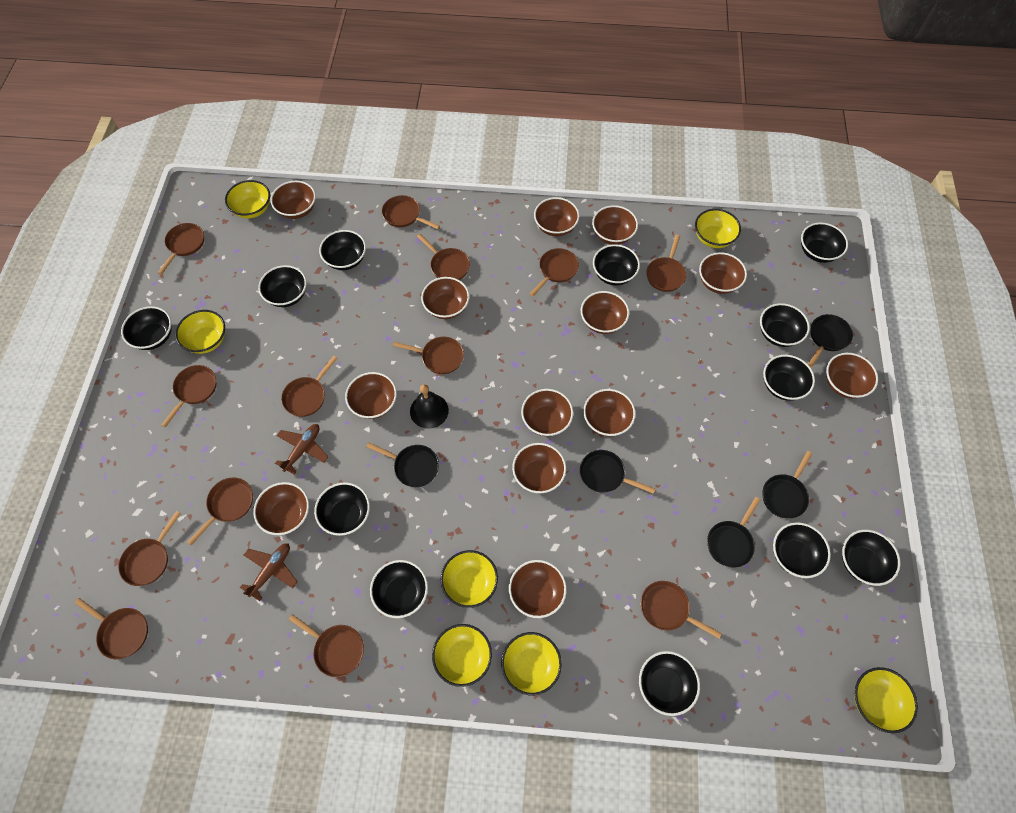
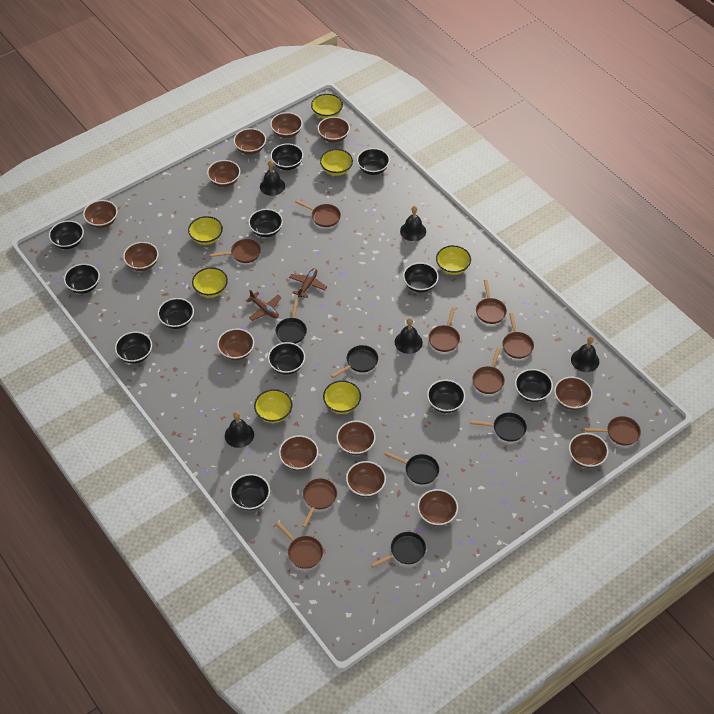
black bell: 1 -> 5
brown pan: 13 -> 9

